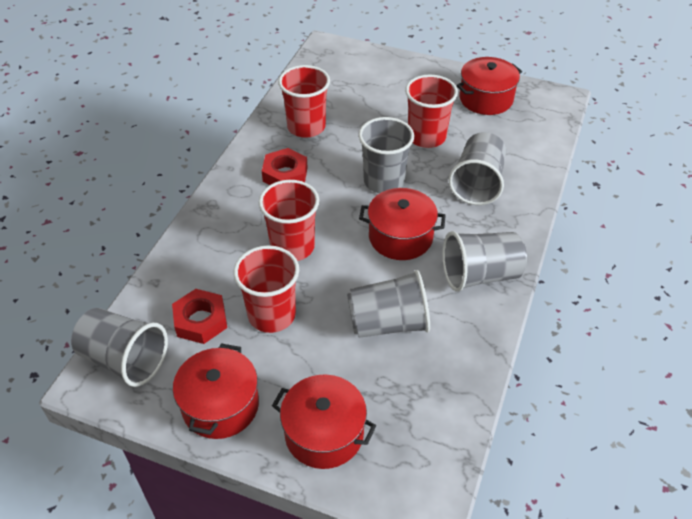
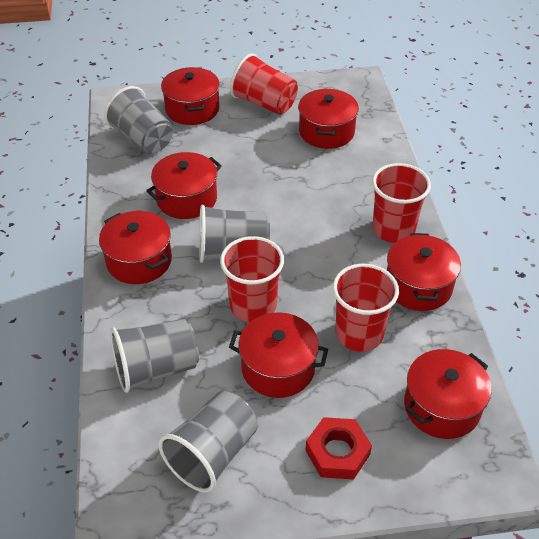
grey cup: 5 -> 4
red nut: 2 -> 1
red pot: 4 -> 7

